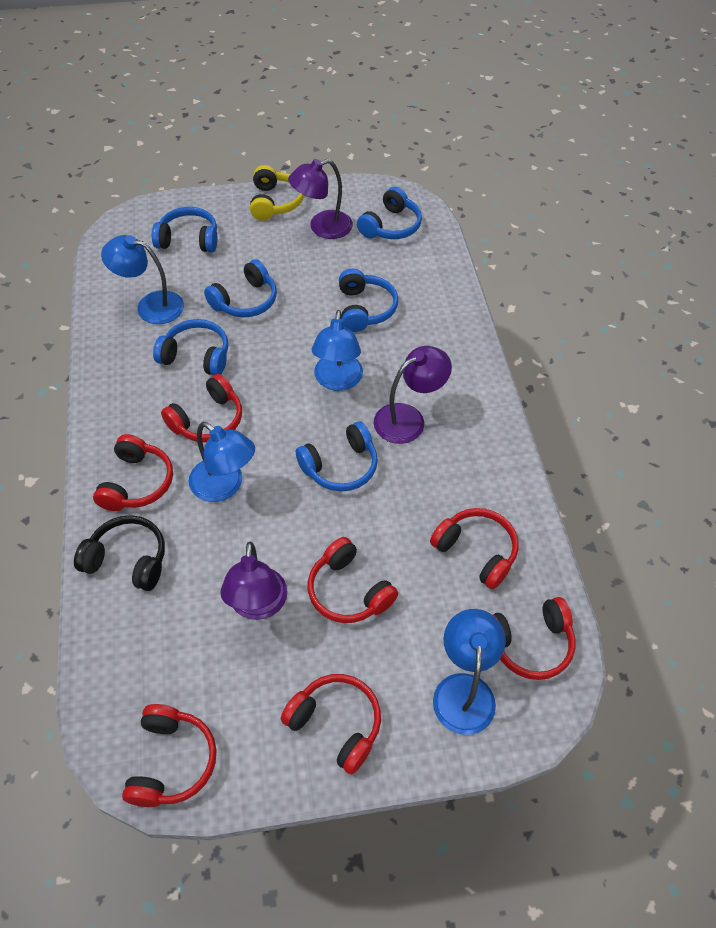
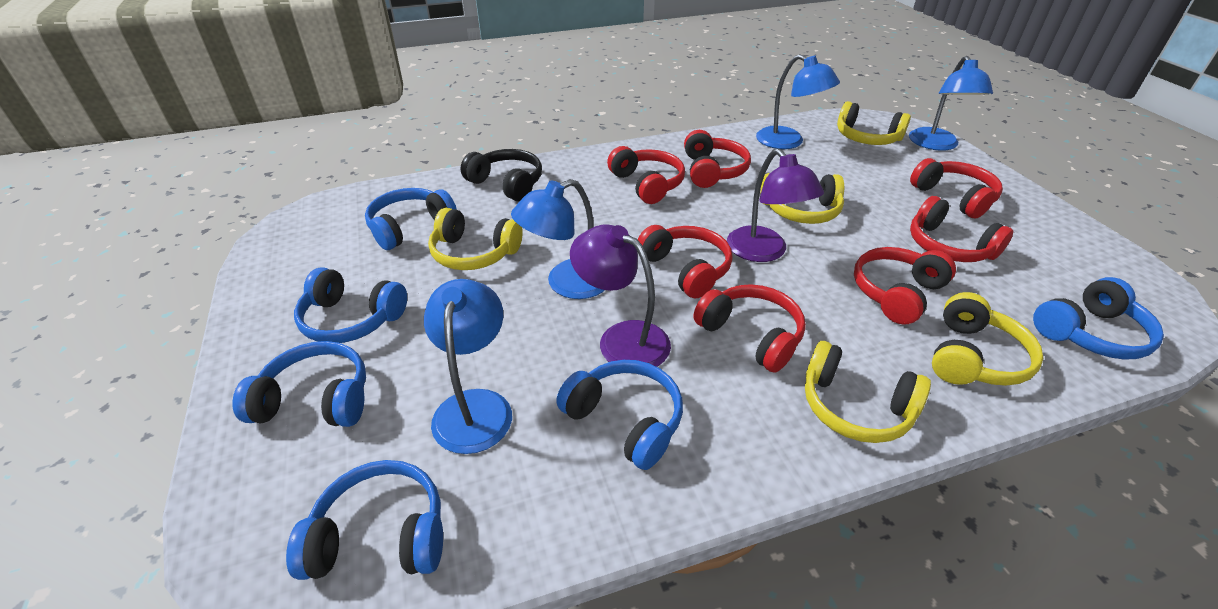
purple lamp: 3 -> 2
yellow headphones: 1 -> 5

